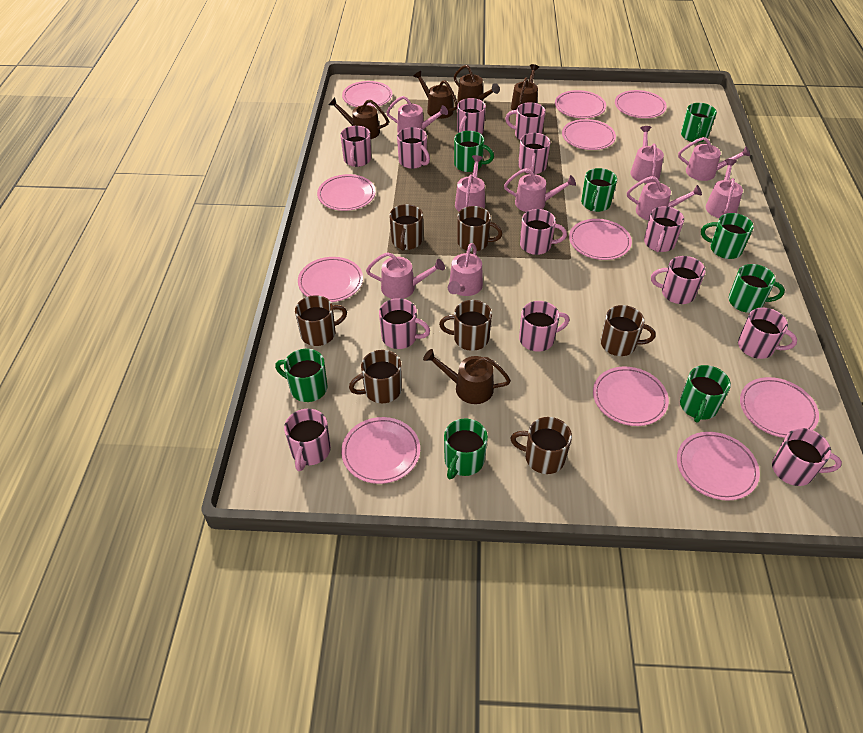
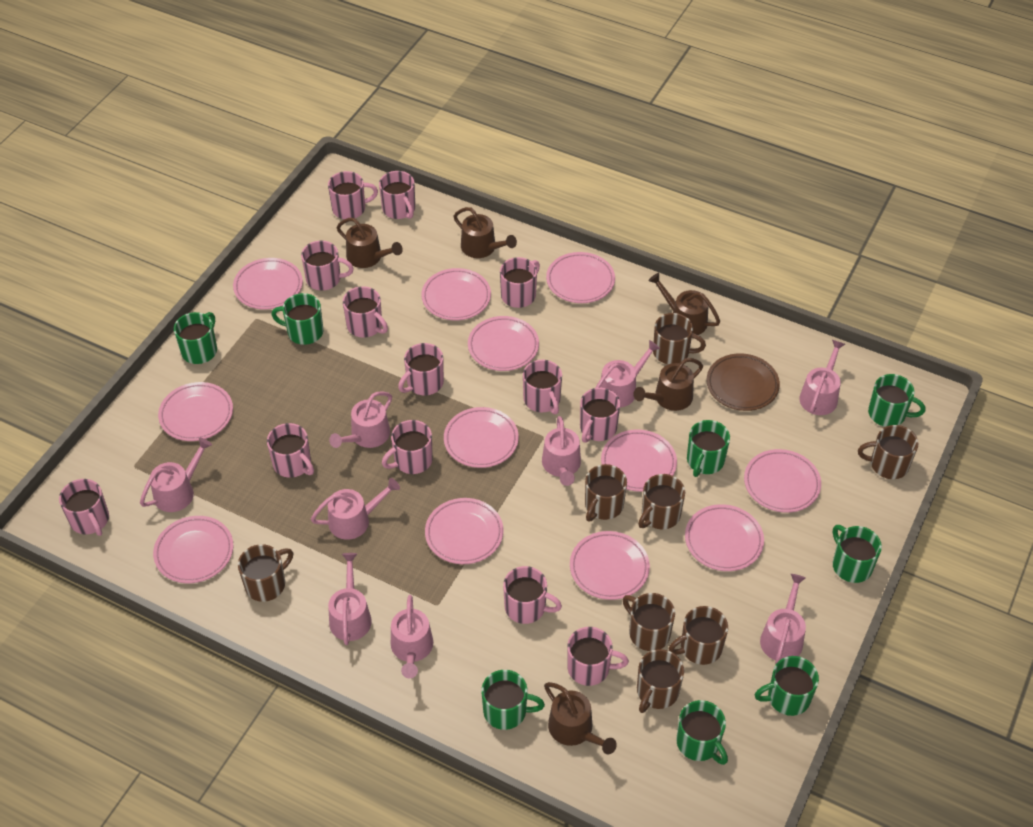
brown mug: 7 -> 8
brown plate: 0 -> 1
pink plate: 11 -> 12

